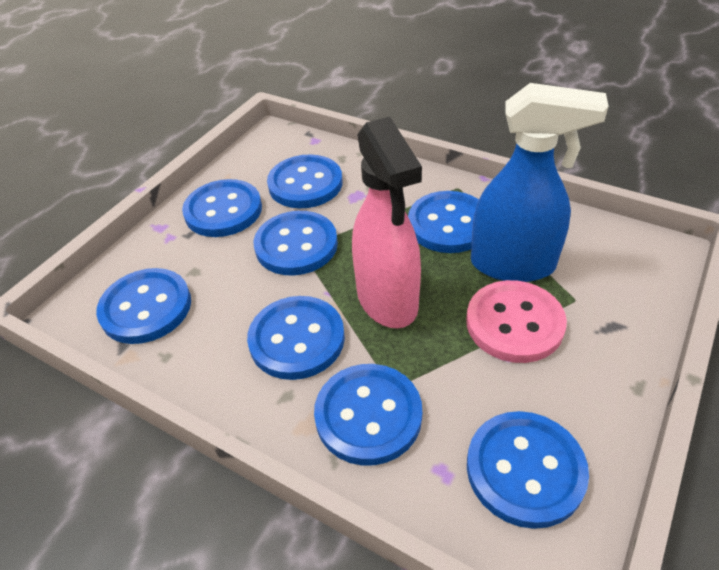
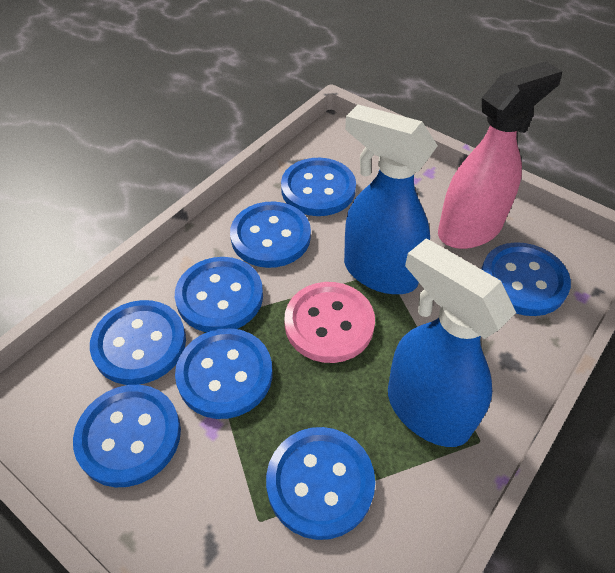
blue spray bottle: 1 -> 2

